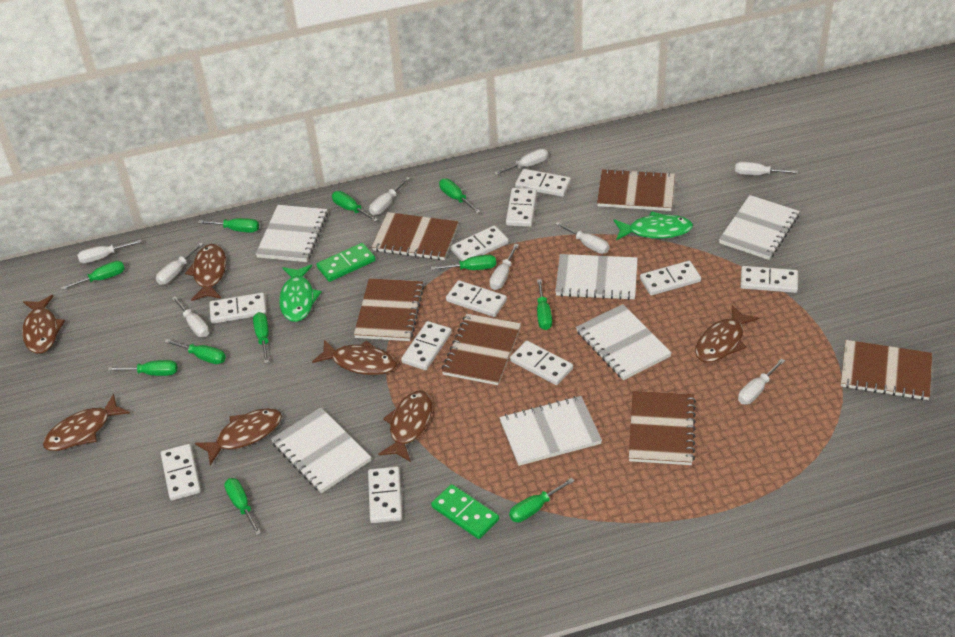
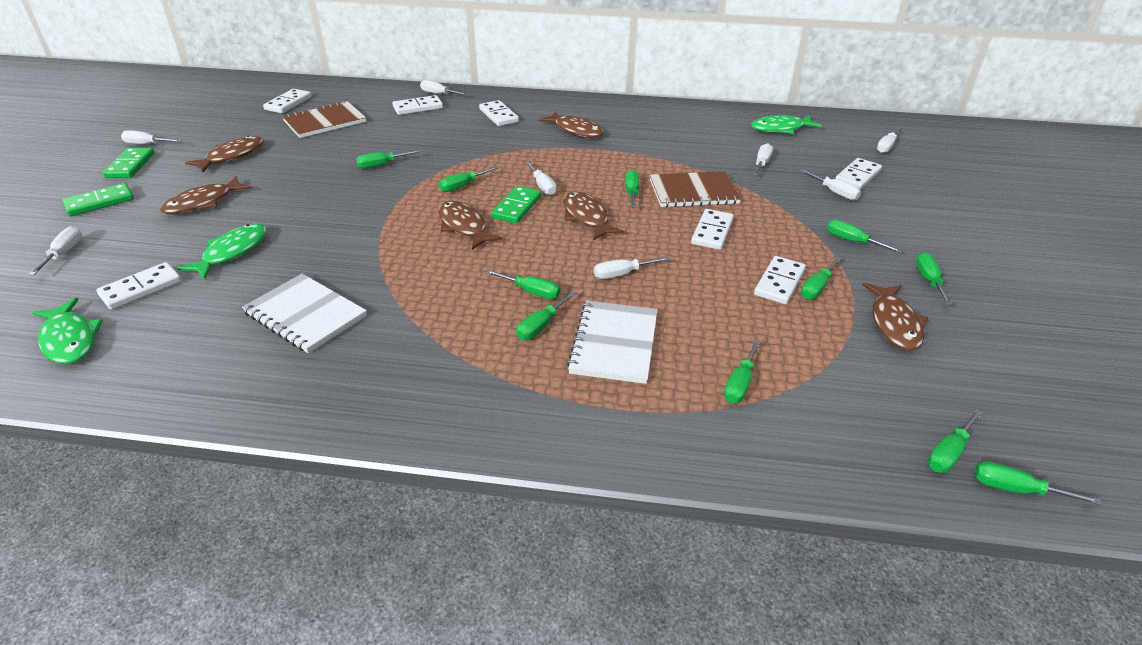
brown fish: 7 -> 6
brown notebook: 6 -> 2
green domino: 2 -> 3
green fish: 2 -> 3
white domino: 11 -> 7
white notebook: 6 -> 2
white screwdriver: 9 -> 8

